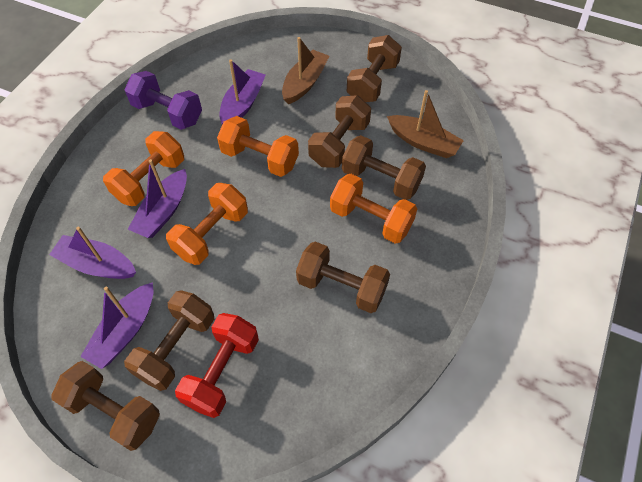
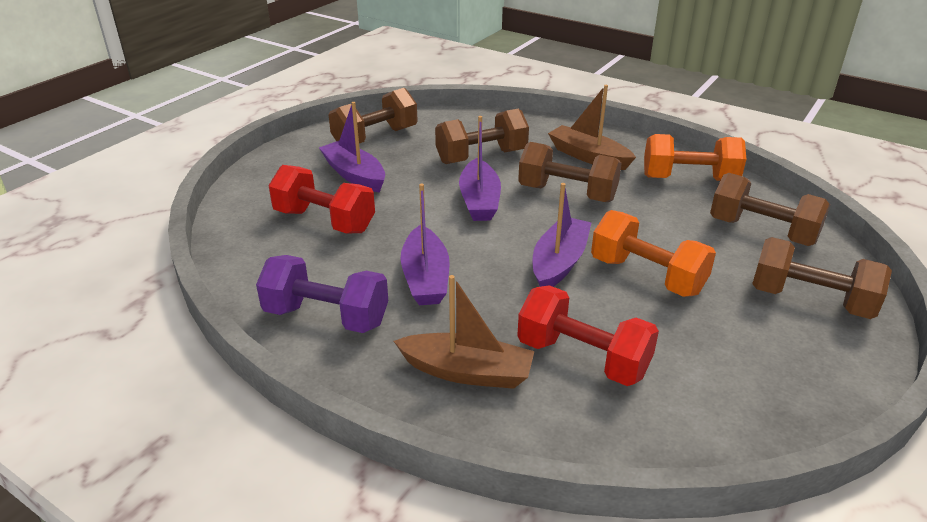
brown dumbbell: 6 -> 5
orange dumbbell: 4 -> 2
red dumbbell: 1 -> 2

